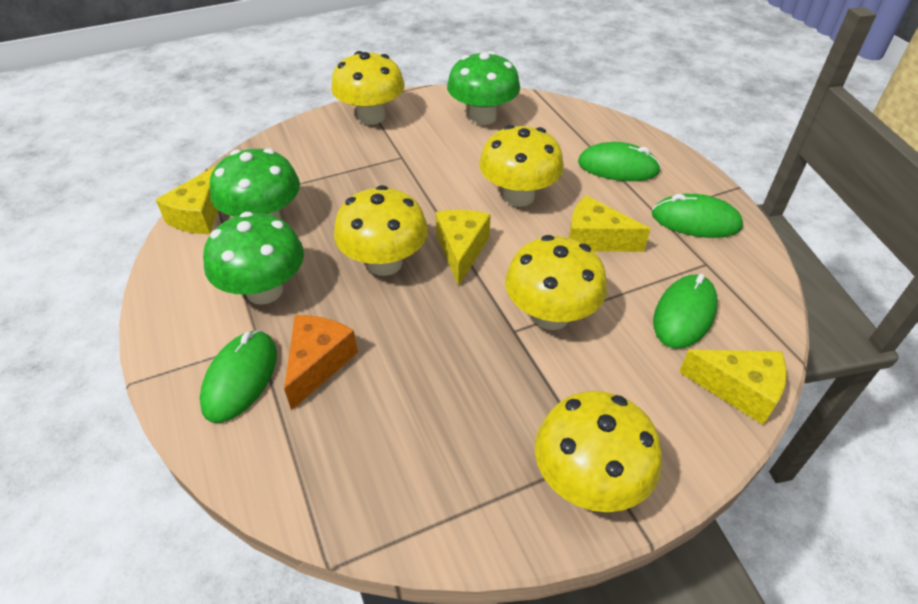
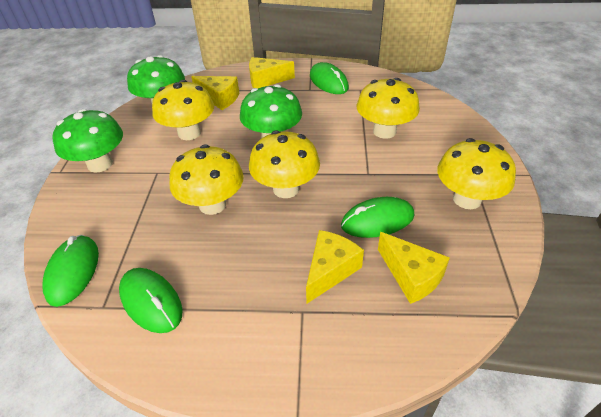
orange cheese: 1 -> 0

